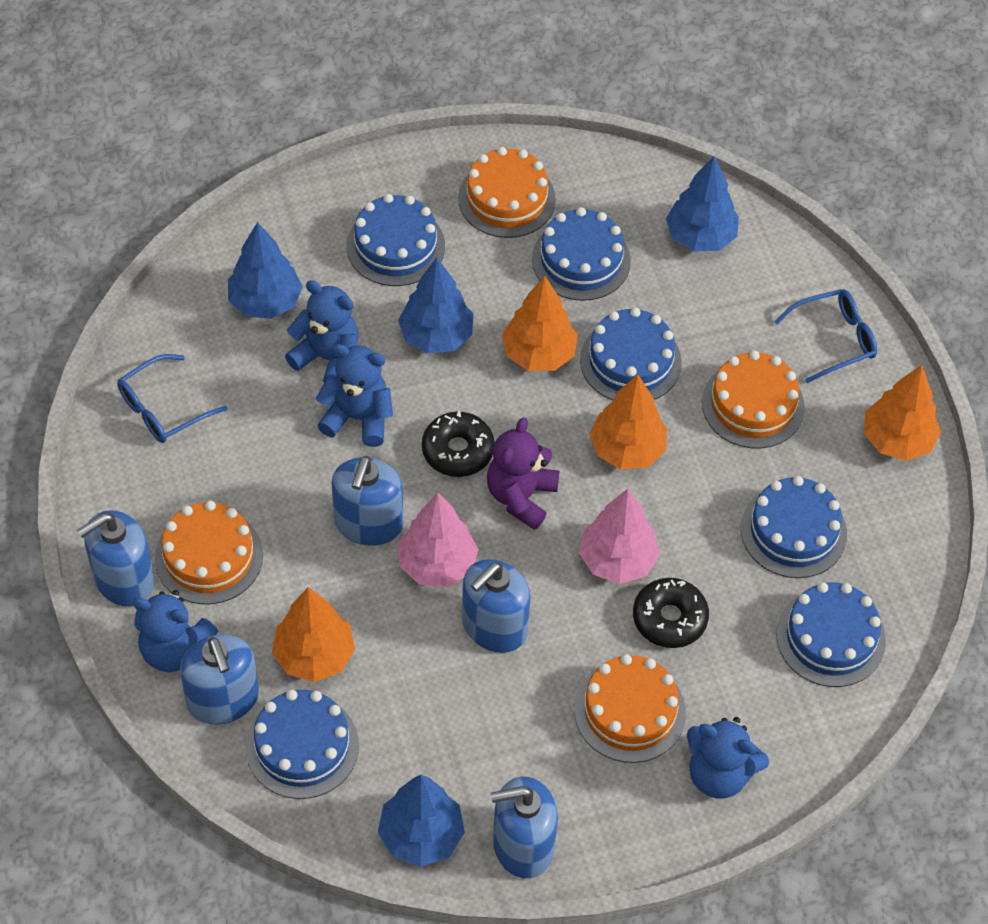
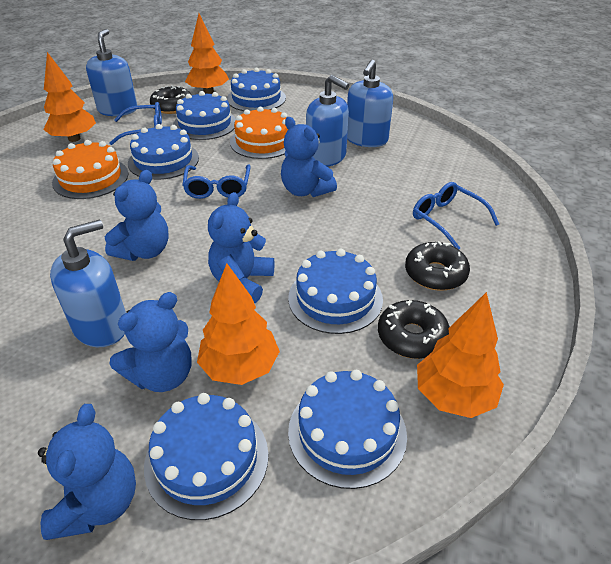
black donut: 2 -> 3
blue glasses: 2 -> 3
blue soap dispenser: 5 -> 4
blue teddy bear: 4 -> 5
blue tree: 4 -> 0
orange cake: 4 -> 2
pink tree: 2 -> 0
purple teddy bear: 1 -> 0

